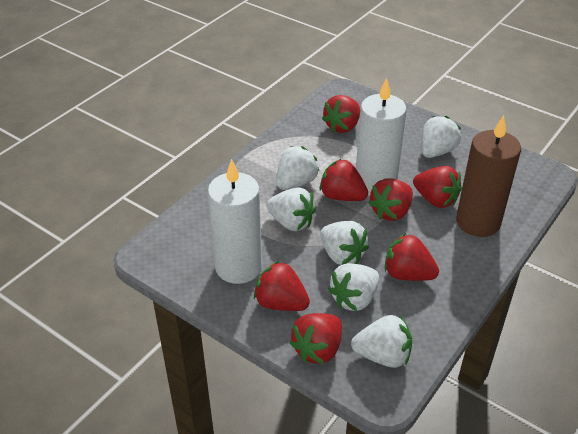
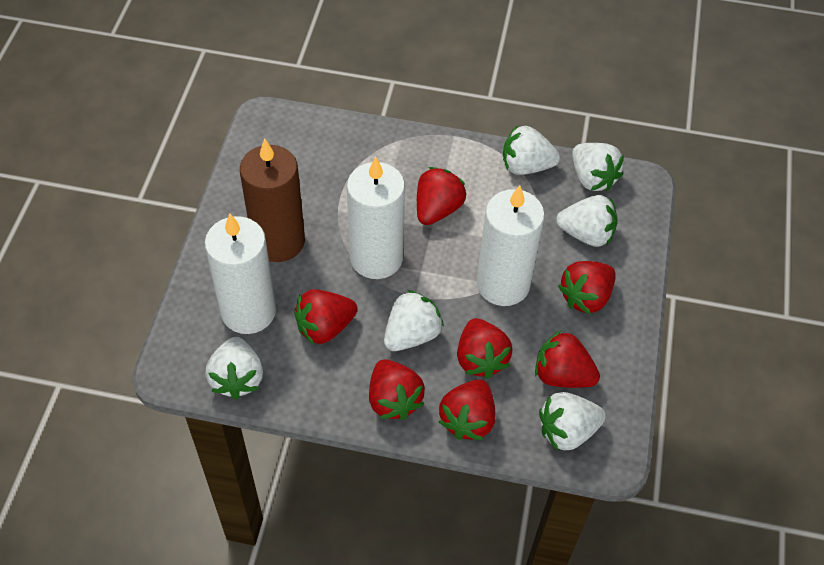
white candle: 2 -> 3

